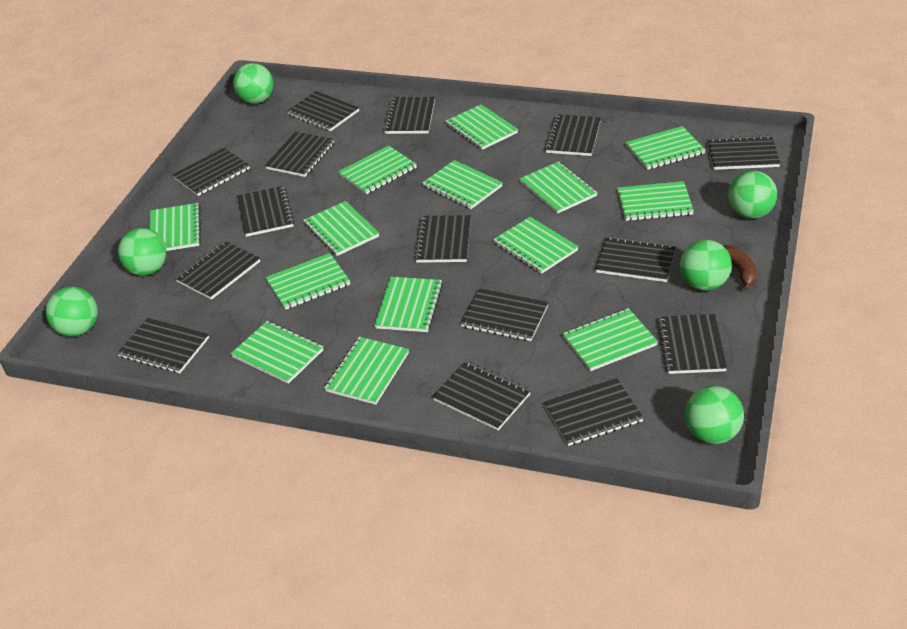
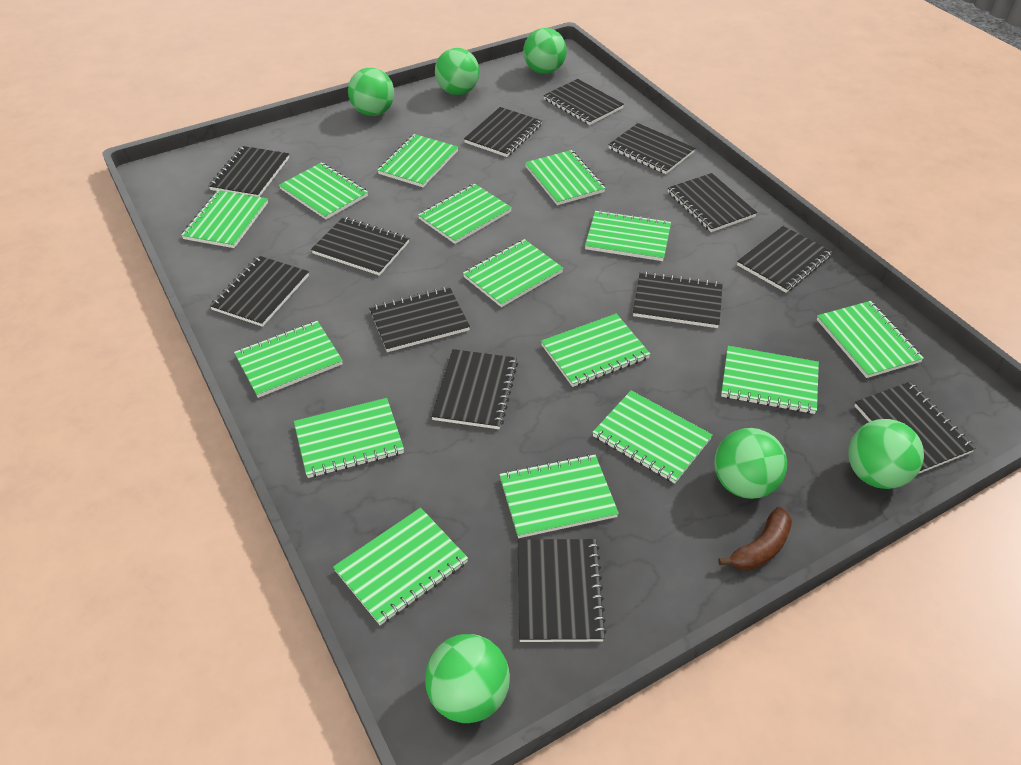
black notebook: 15 -> 13
green notebook: 14 -> 15

